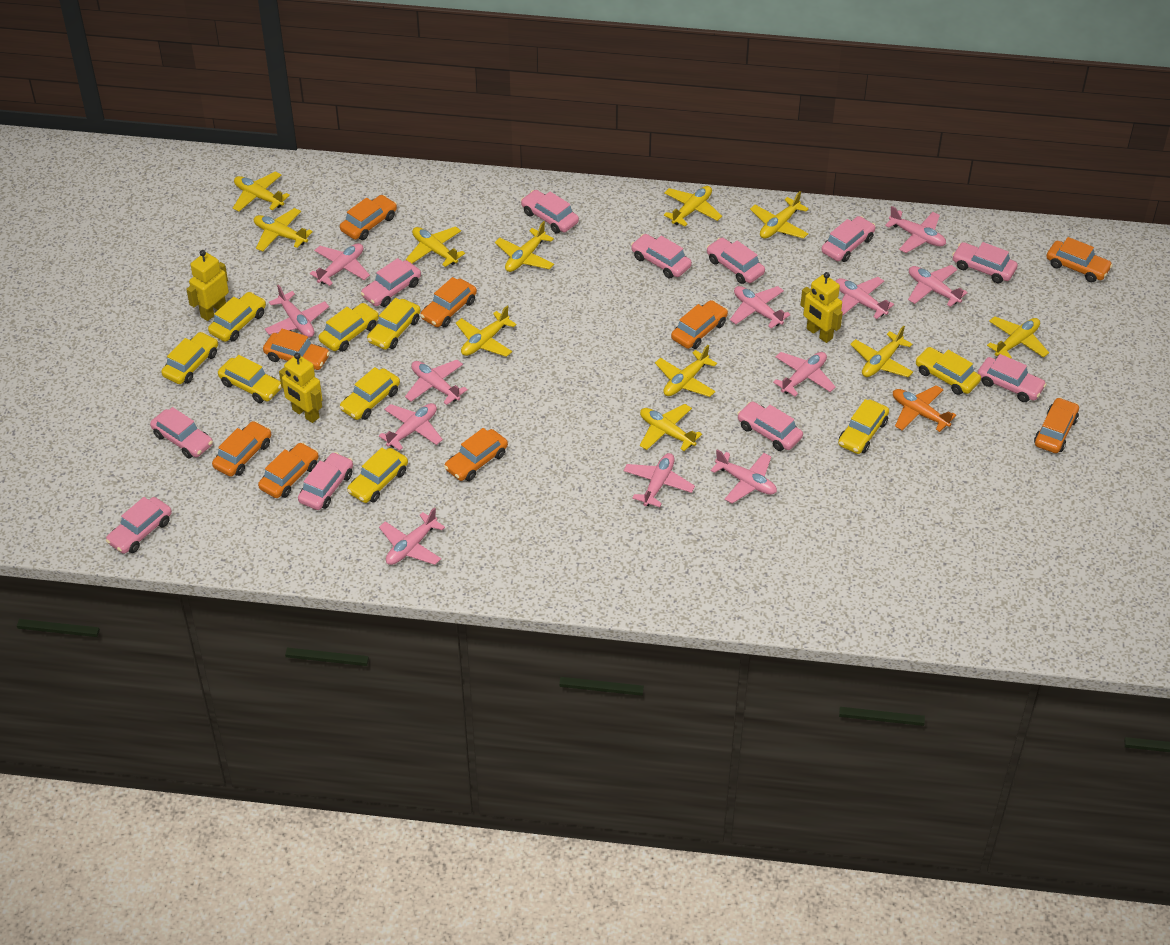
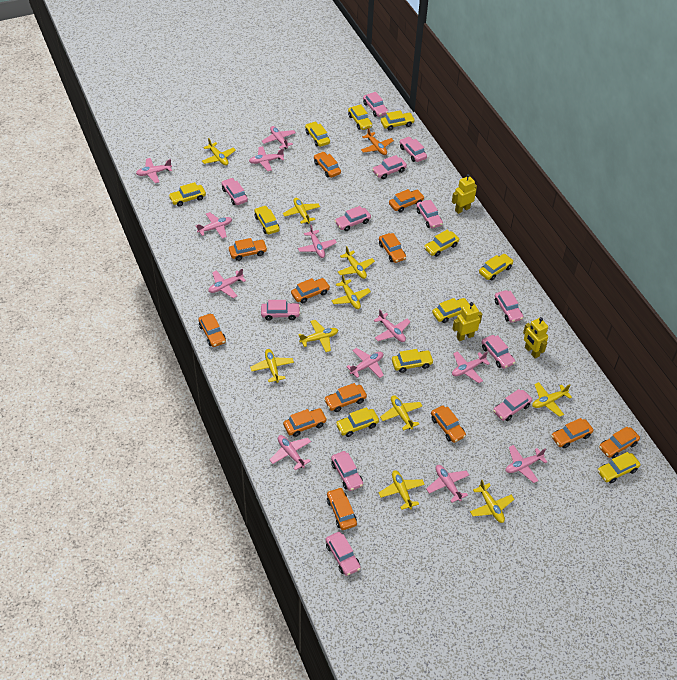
orange car: 9 -> 12
pink car: 11 -> 12
yellow car: 9 -> 11
yellow plane: 11 -> 10

